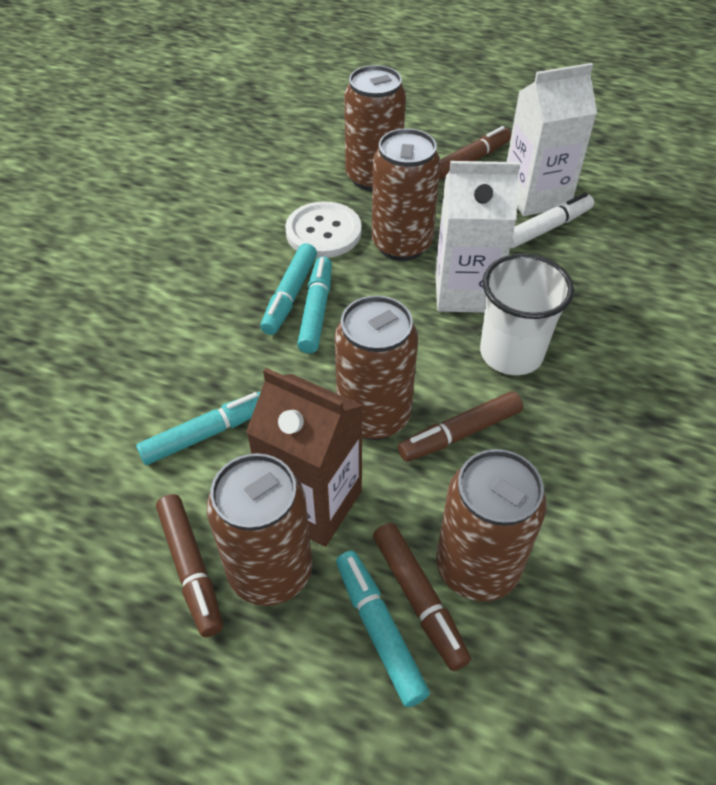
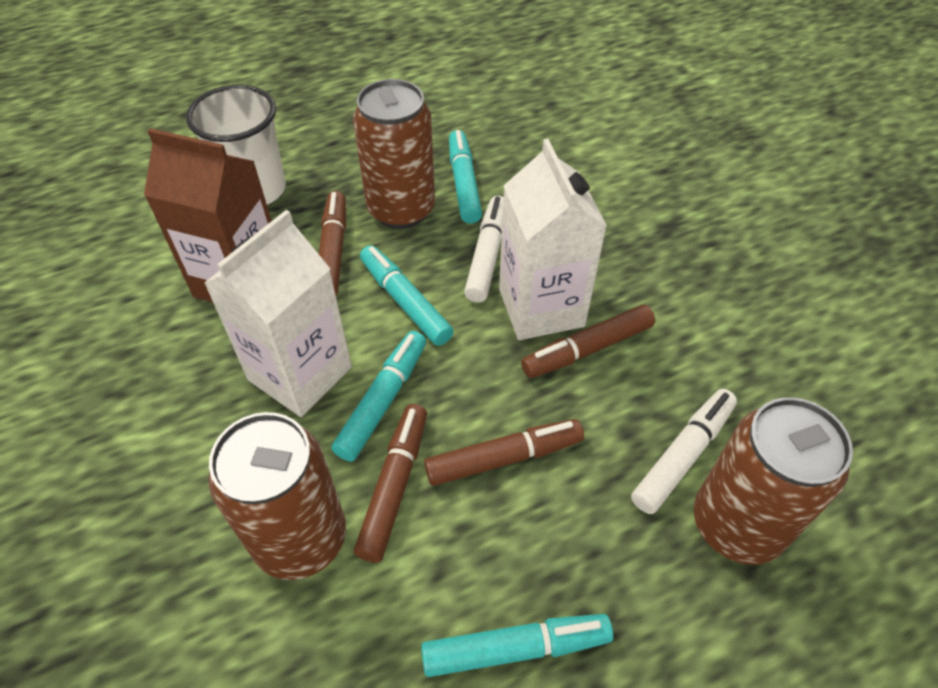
brown can: 5 -> 3
white button: 1 -> 0
white marker: 1 -> 2

